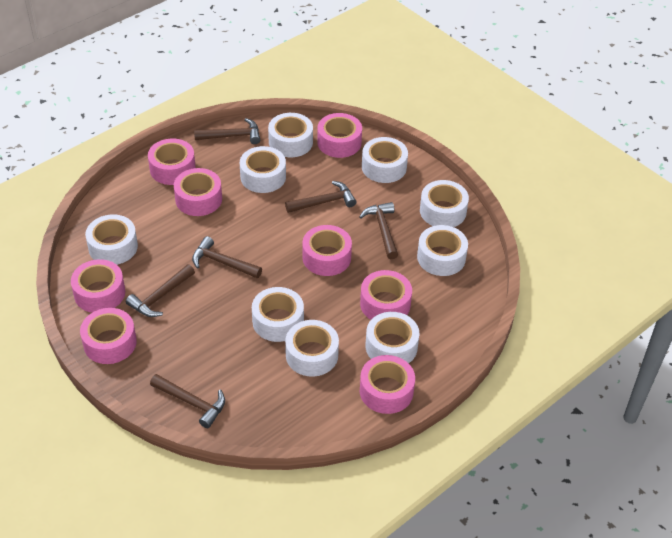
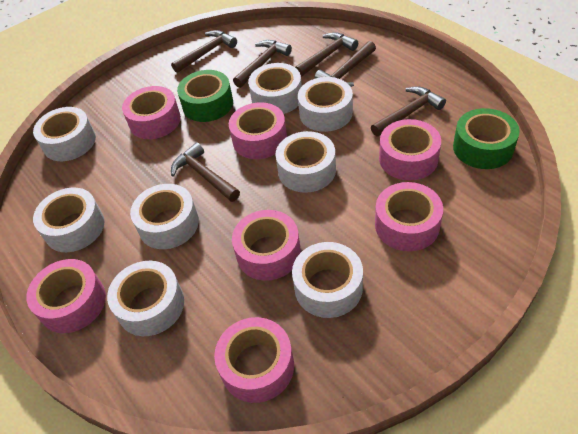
green tape: 0 -> 2
pink tape: 8 -> 7
white tape: 9 -> 8

